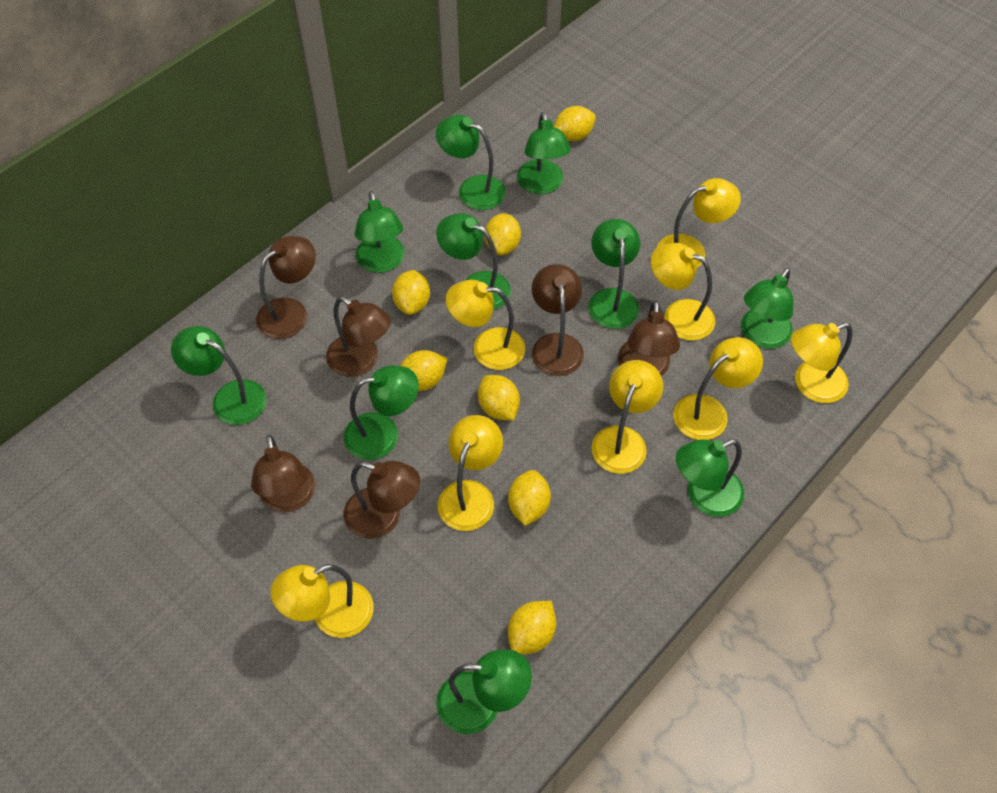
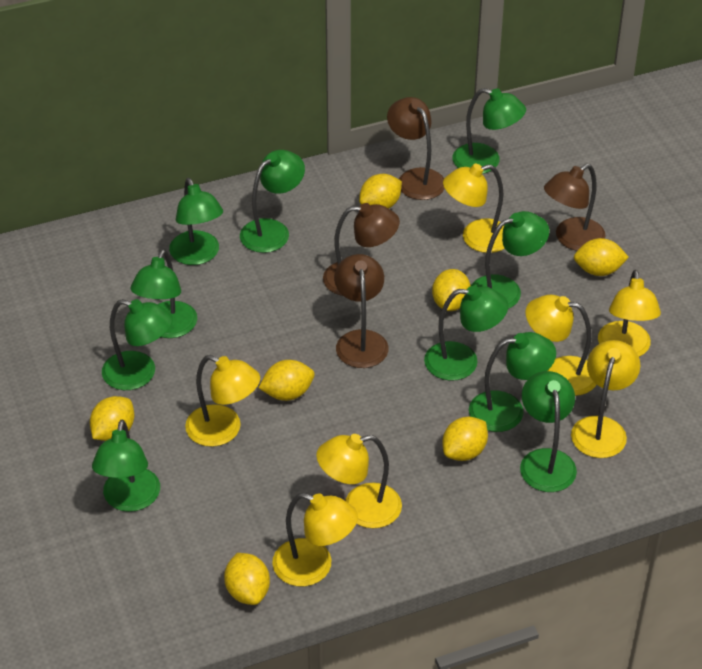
brown lamp: 6 -> 4
yellow lamp: 8 -> 7

